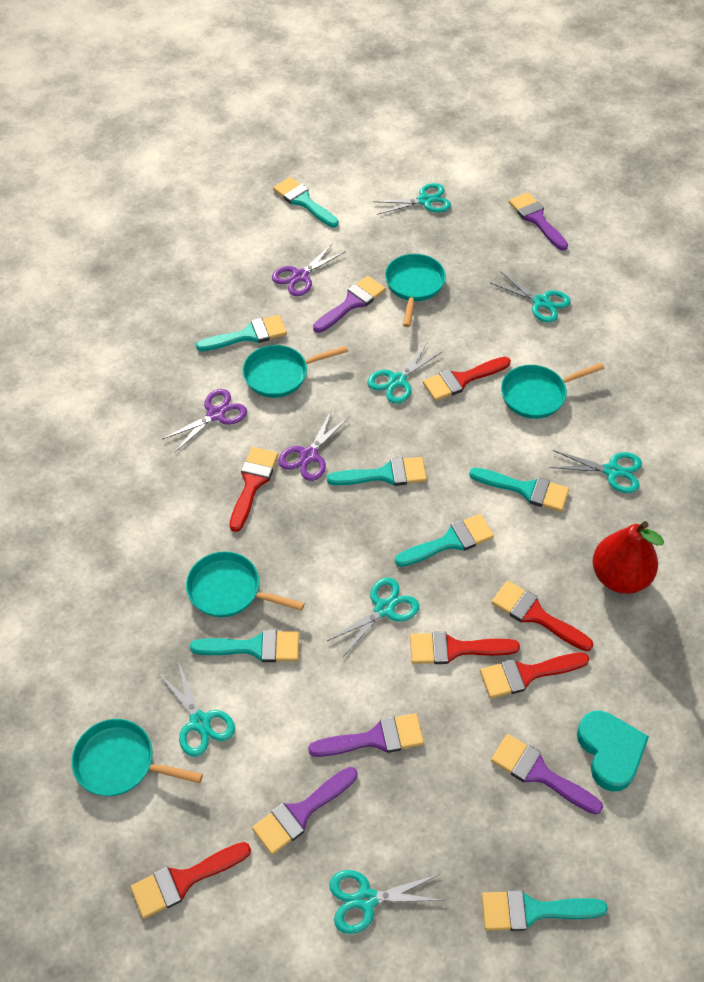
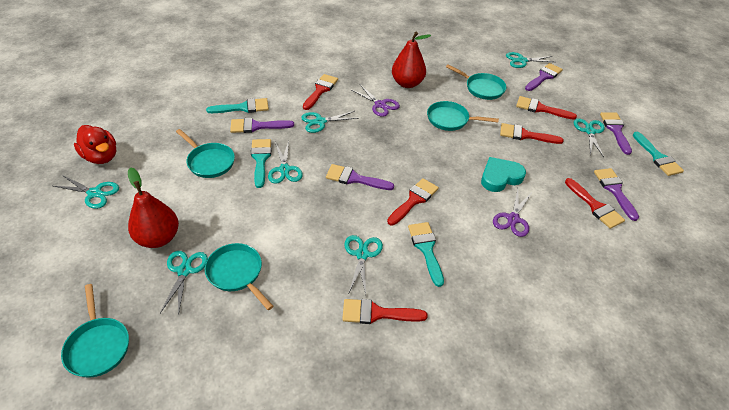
purple scissors: 3 -> 2
red duck: 0 -> 1
red pear: 1 -> 2
turquoise brush: 7 -> 4

